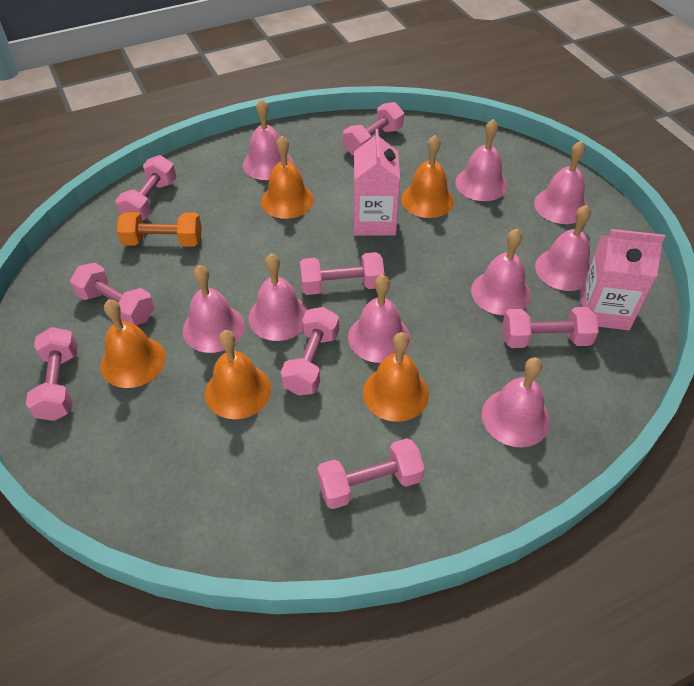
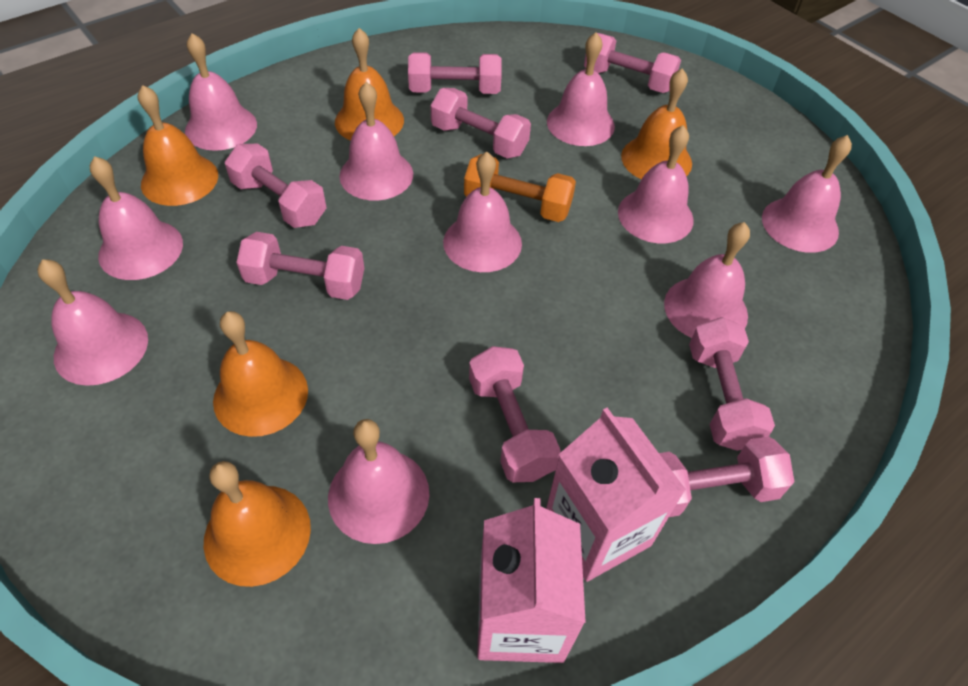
pink bell: 9 -> 10

